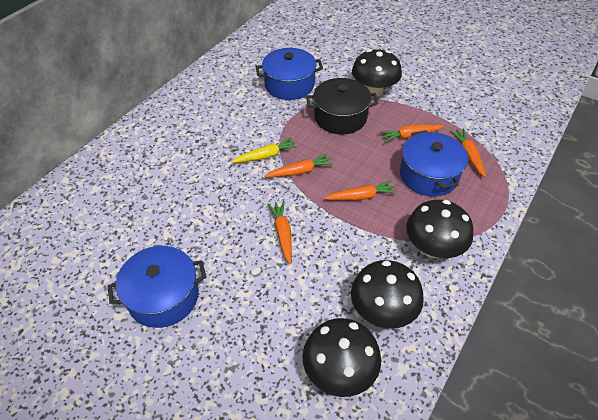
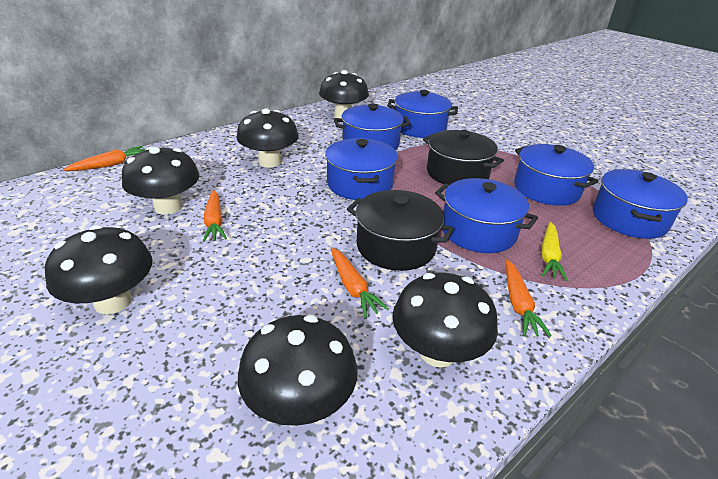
black mushroom: 4 -> 6
black pot: 1 -> 2
blue pot: 3 -> 6
orange carrot: 5 -> 4

